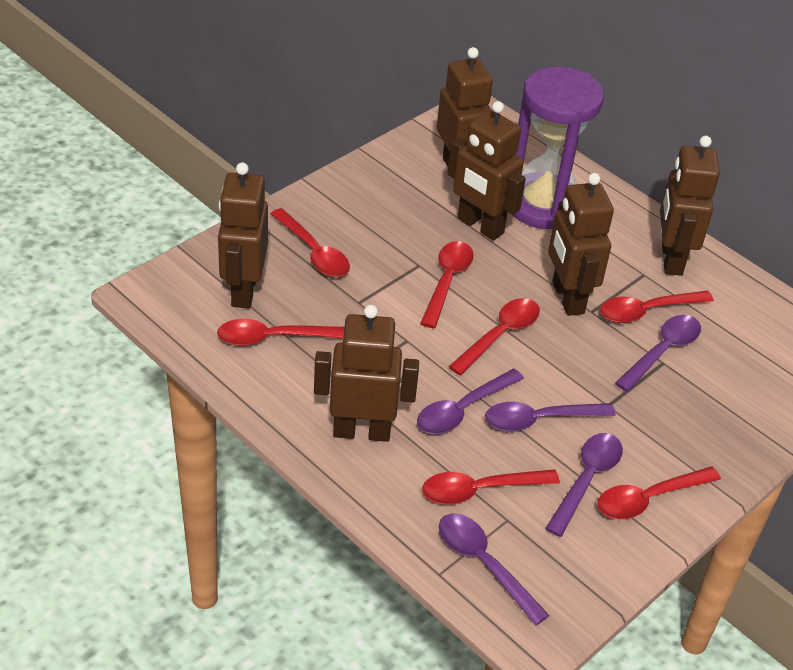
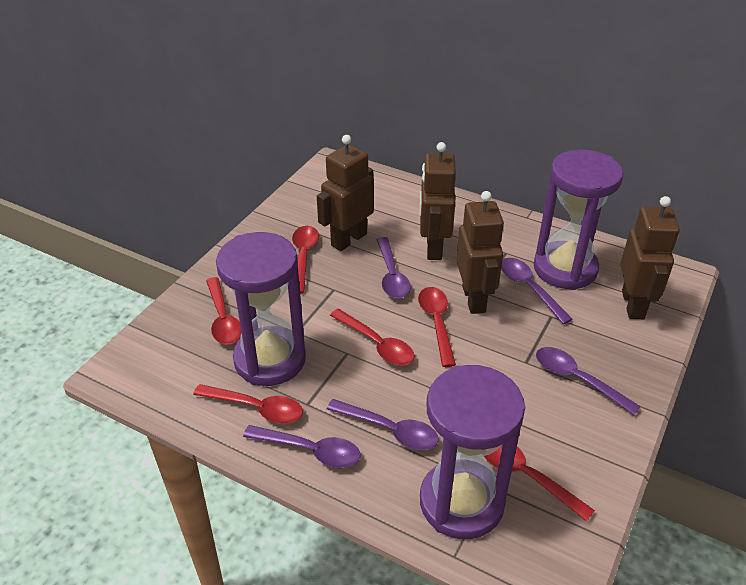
brown robot: 6 -> 4
purple hourglass: 1 -> 3
red spoon: 7 -> 6

